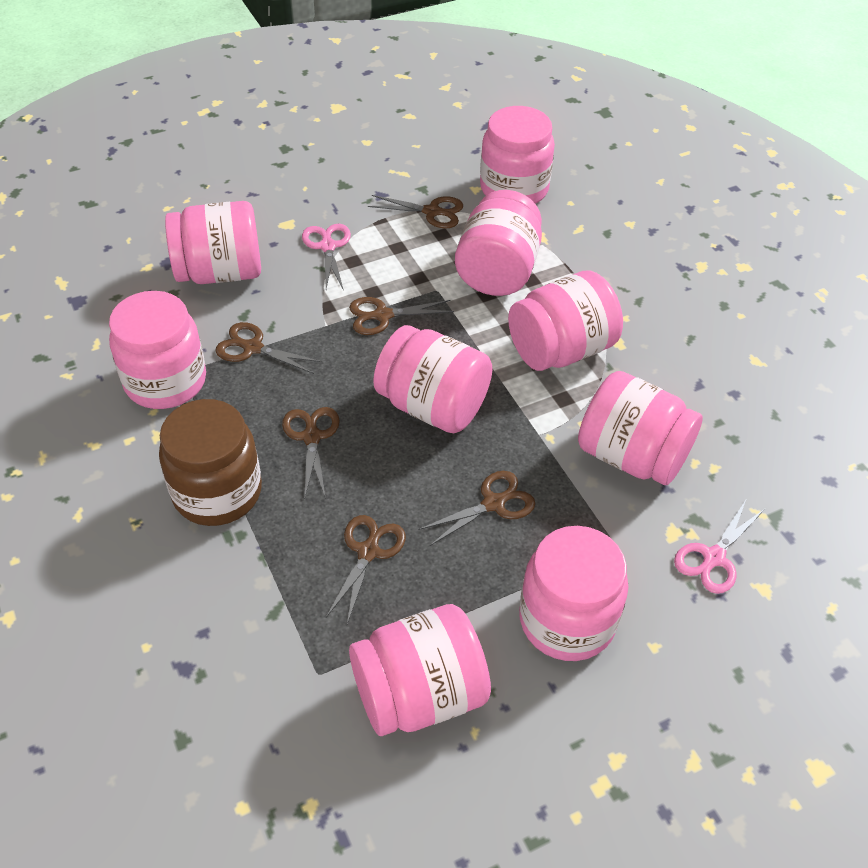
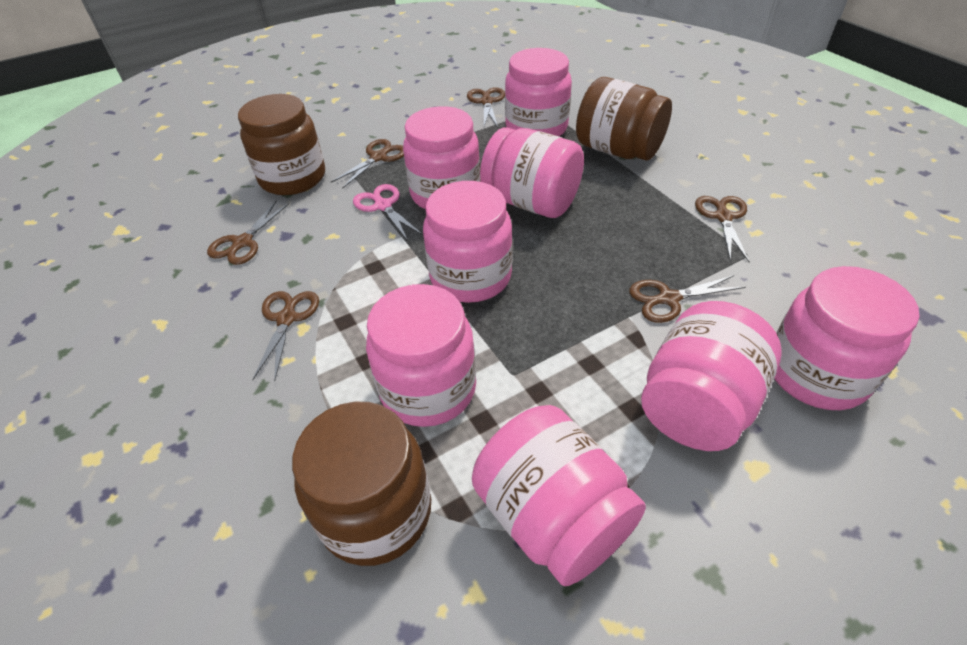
brown jar: 1 -> 3
pink jar: 9 -> 8
pink scissors: 2 -> 1

